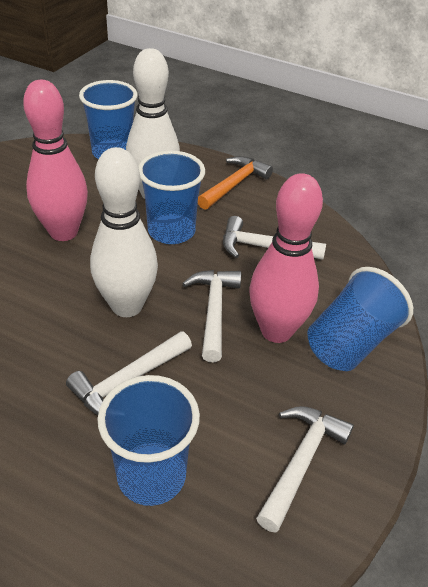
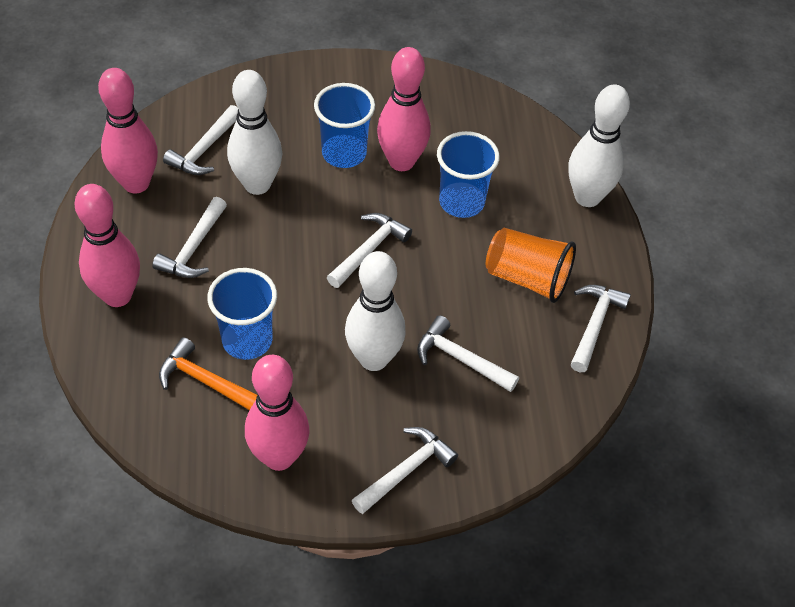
blue cup: 4 -> 3
orange cup: 0 -> 1
pink bowling pin: 2 -> 4
white bowling pin: 2 -> 3
white hammer: 4 -> 6

